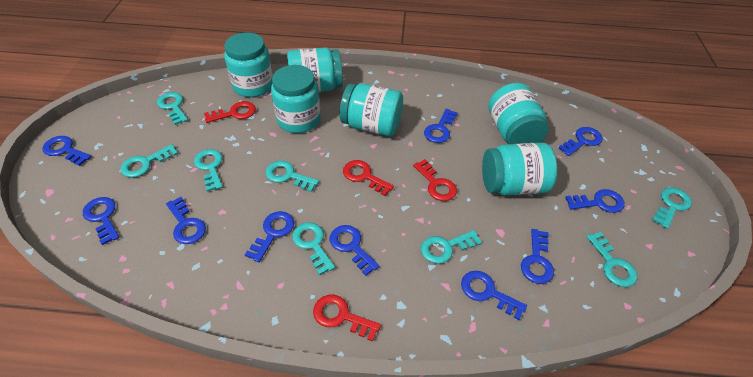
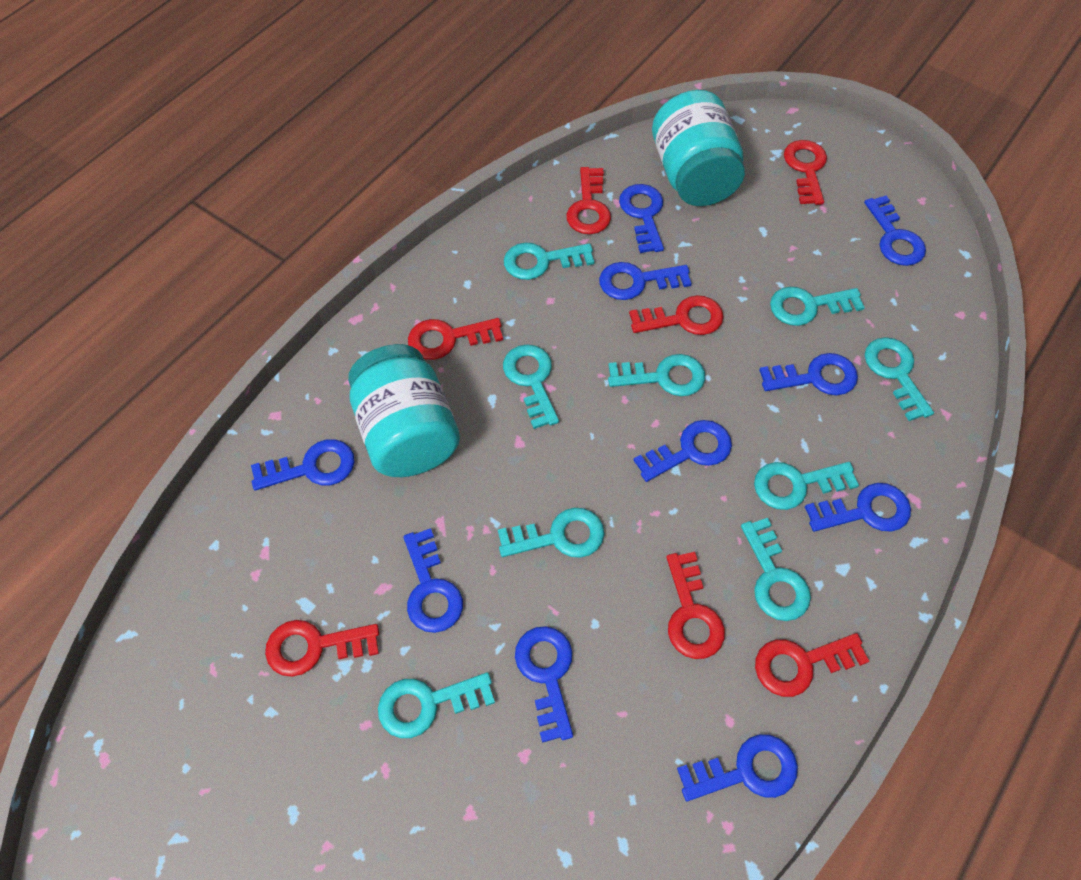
red key: 4 -> 7
turquoise jar: 6 -> 2
turquoise key: 8 -> 9

